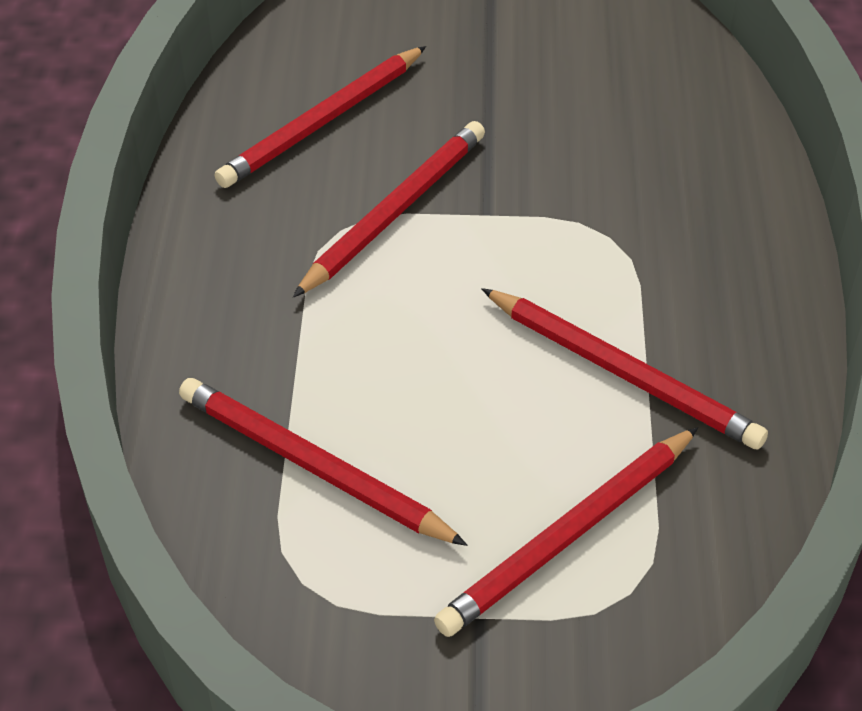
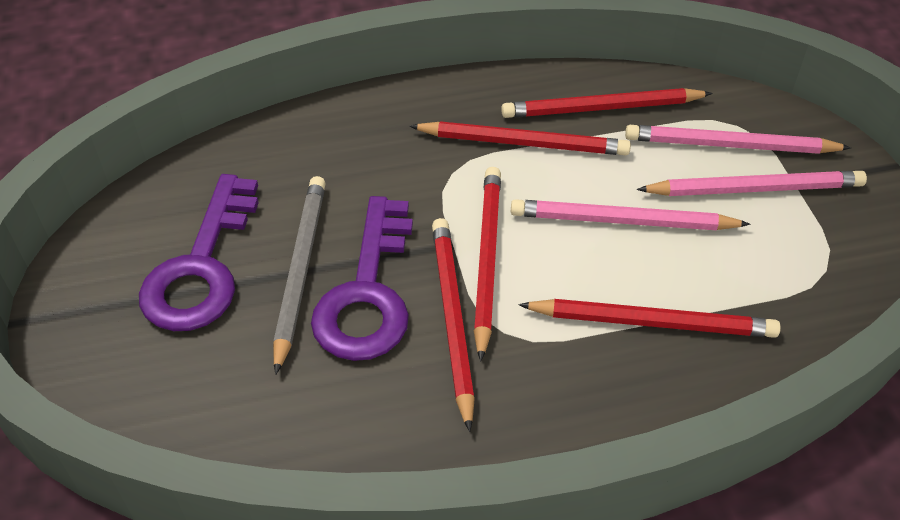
grey pencil: 0 -> 1
pink pencil: 0 -> 3
purple key: 0 -> 2

